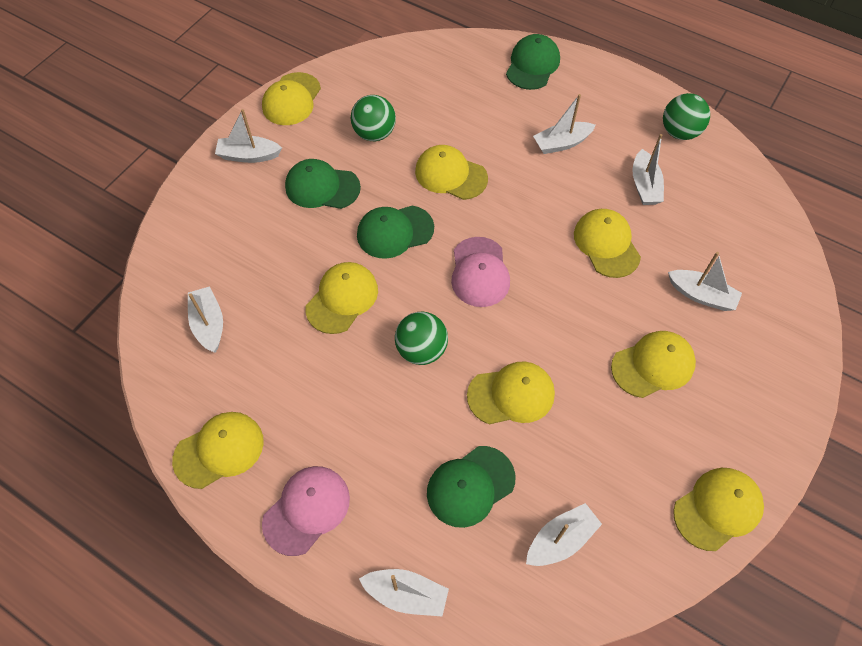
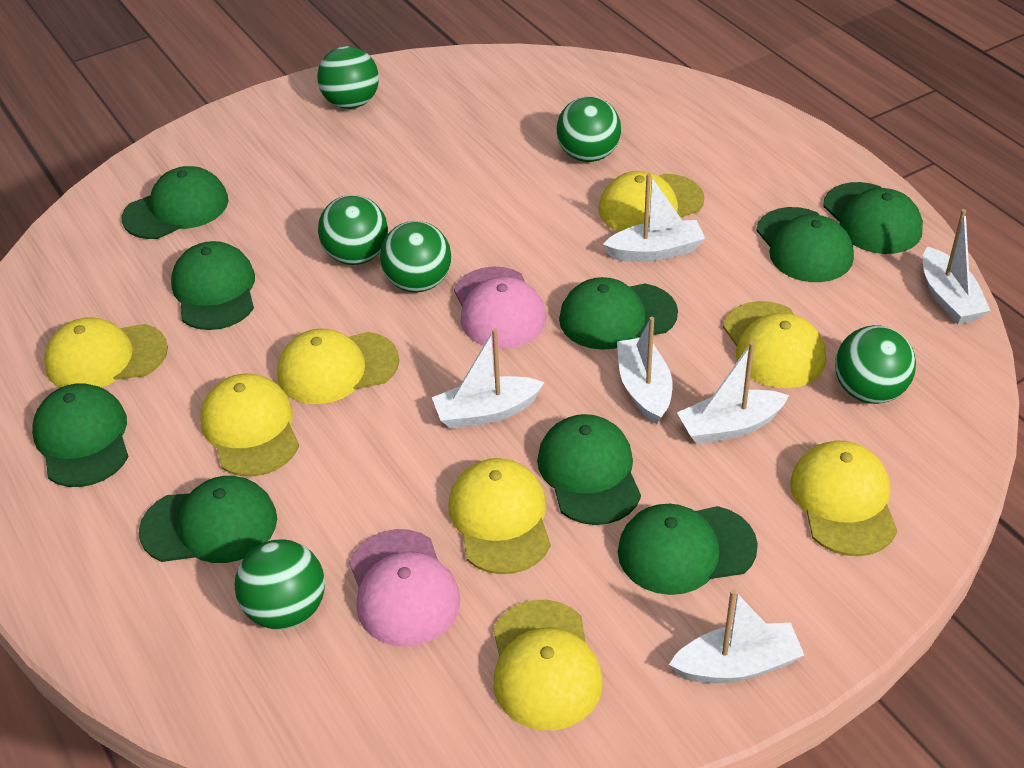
green ball: 3 -> 6
green cap: 4 -> 9
white boat: 7 -> 6

